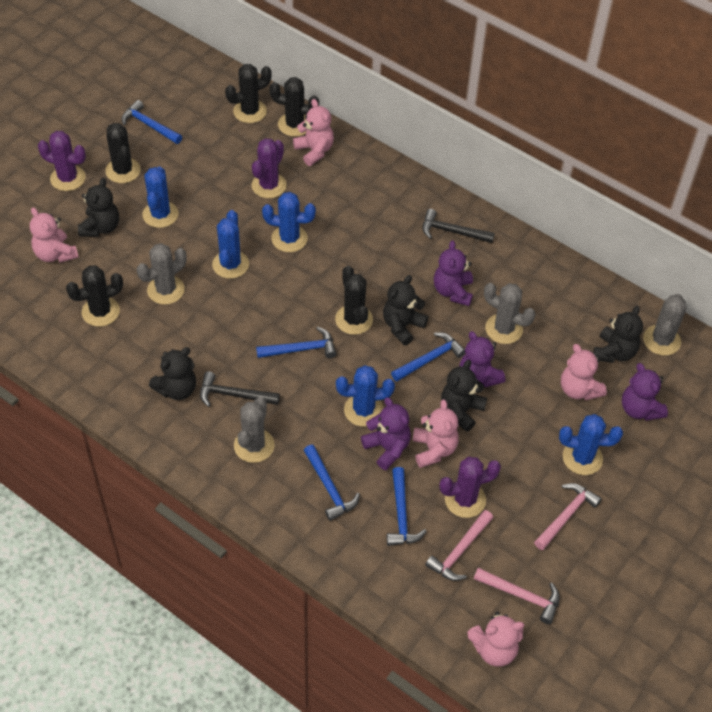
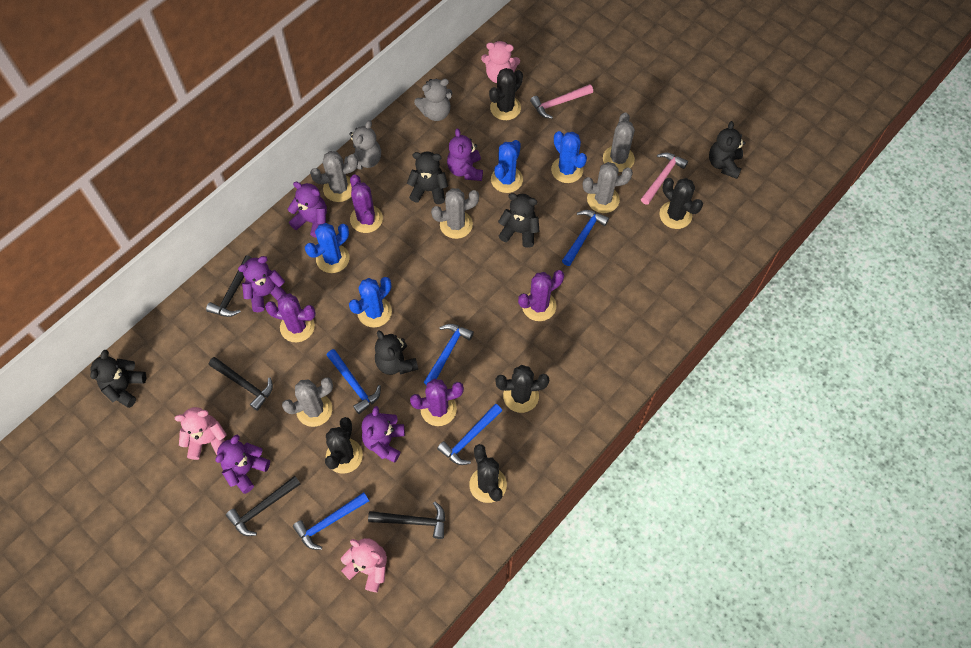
black hammer: 2 -> 4
blue cactus: 5 -> 4
grey cactus: 4 -> 5
grey teddy bear: 0 -> 2
pink hammer: 3 -> 2
pink teddy bear: 5 -> 3
purple cactus: 3 -> 4
purple teddy bear: 4 -> 5

